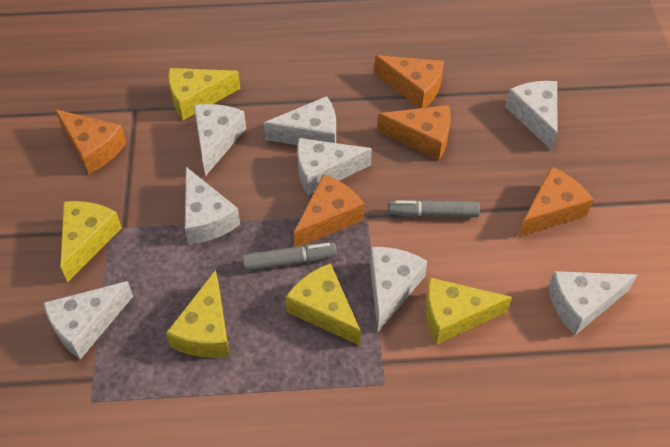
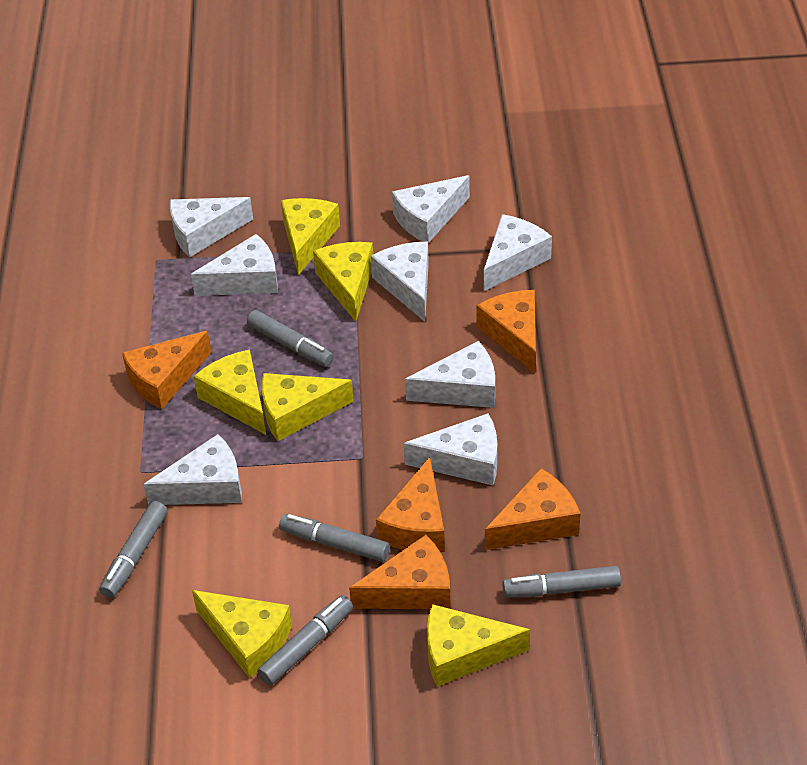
grey marker: 2 -> 5
yellow cheese: 5 -> 6

